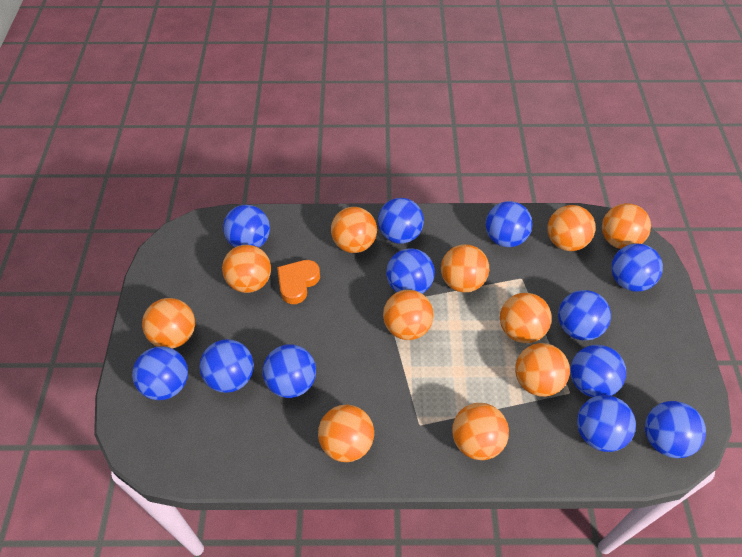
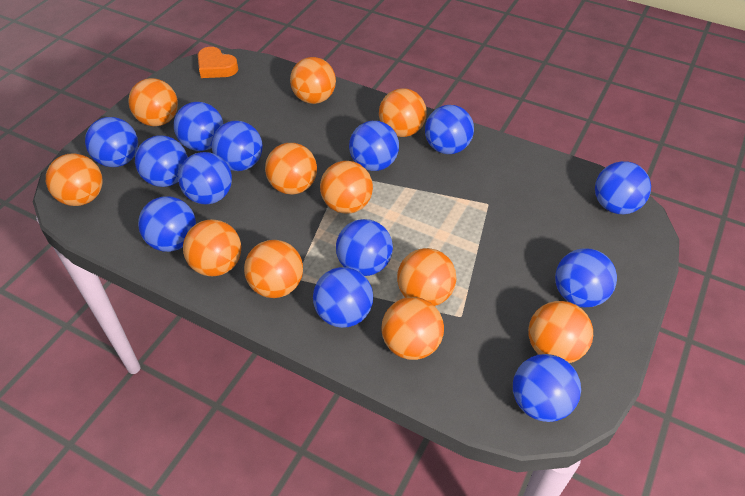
blue ball: 12 -> 13

